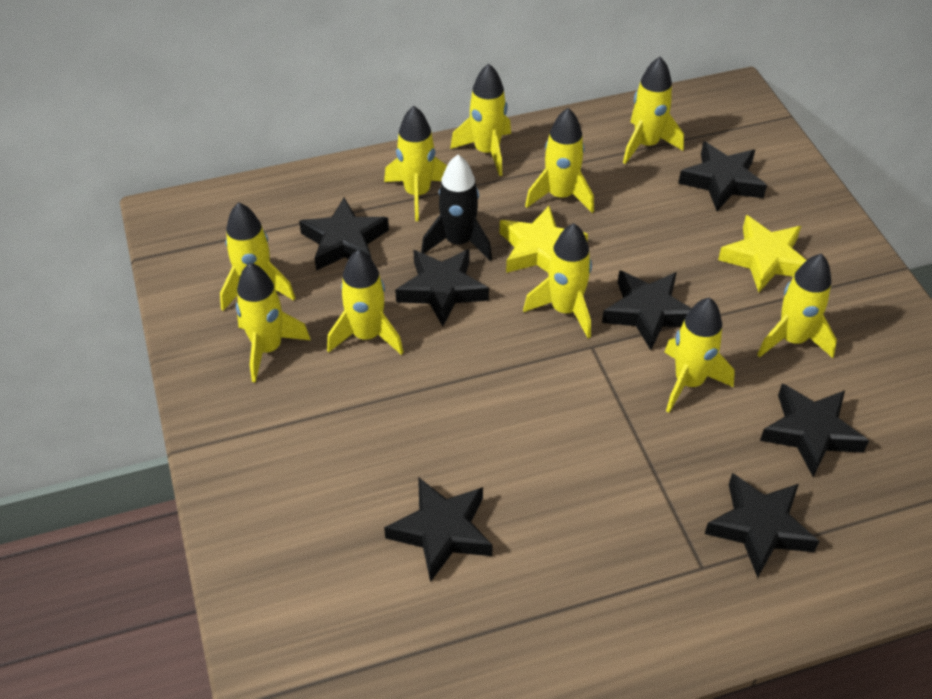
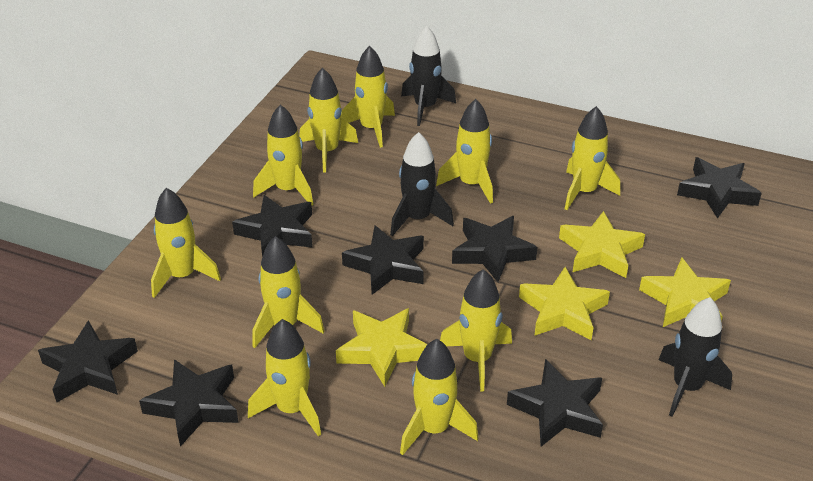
black rocket: 1 -> 3
yellow star: 2 -> 4

